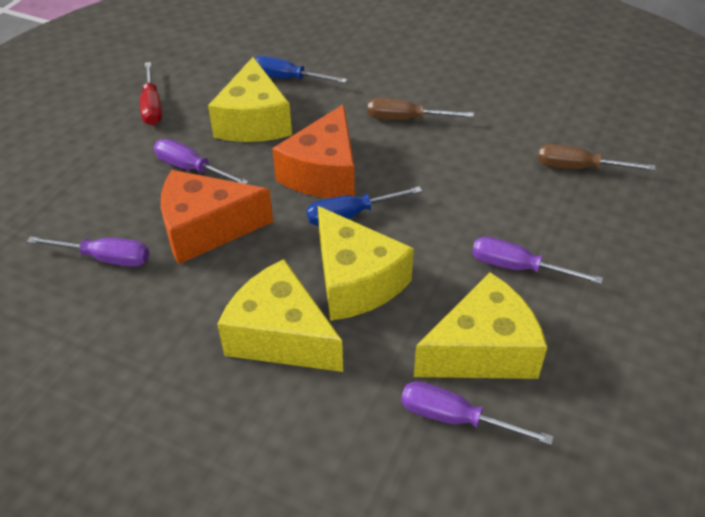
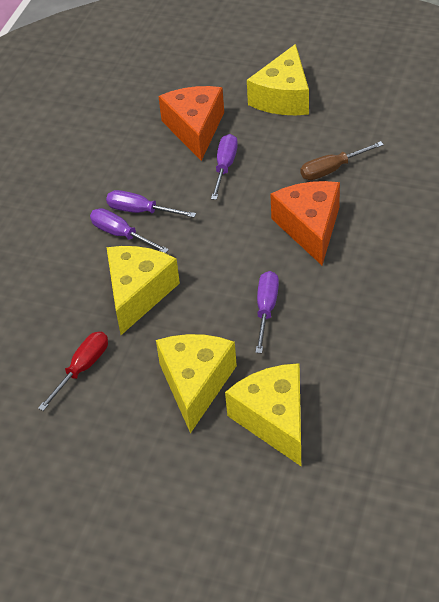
blue screwdriver: 2 -> 0
brown screwdriver: 2 -> 1

